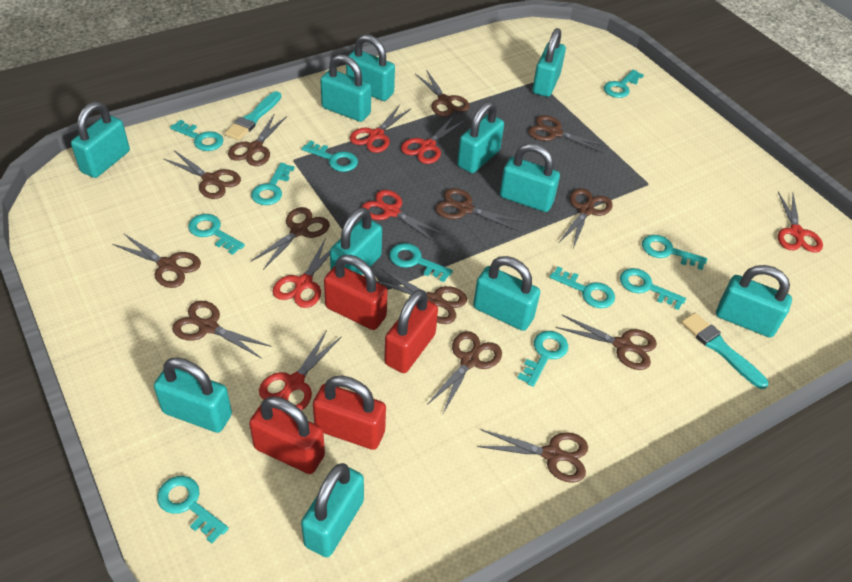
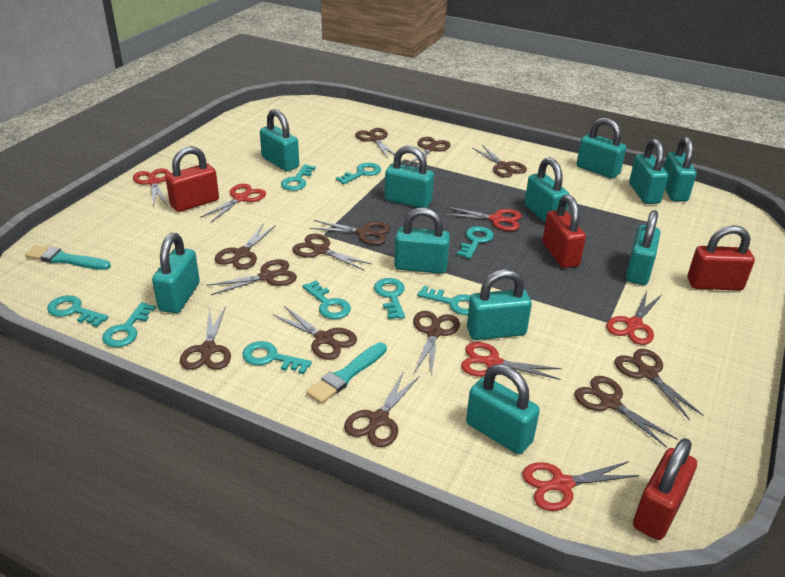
turquoise key: 11 -> 9

